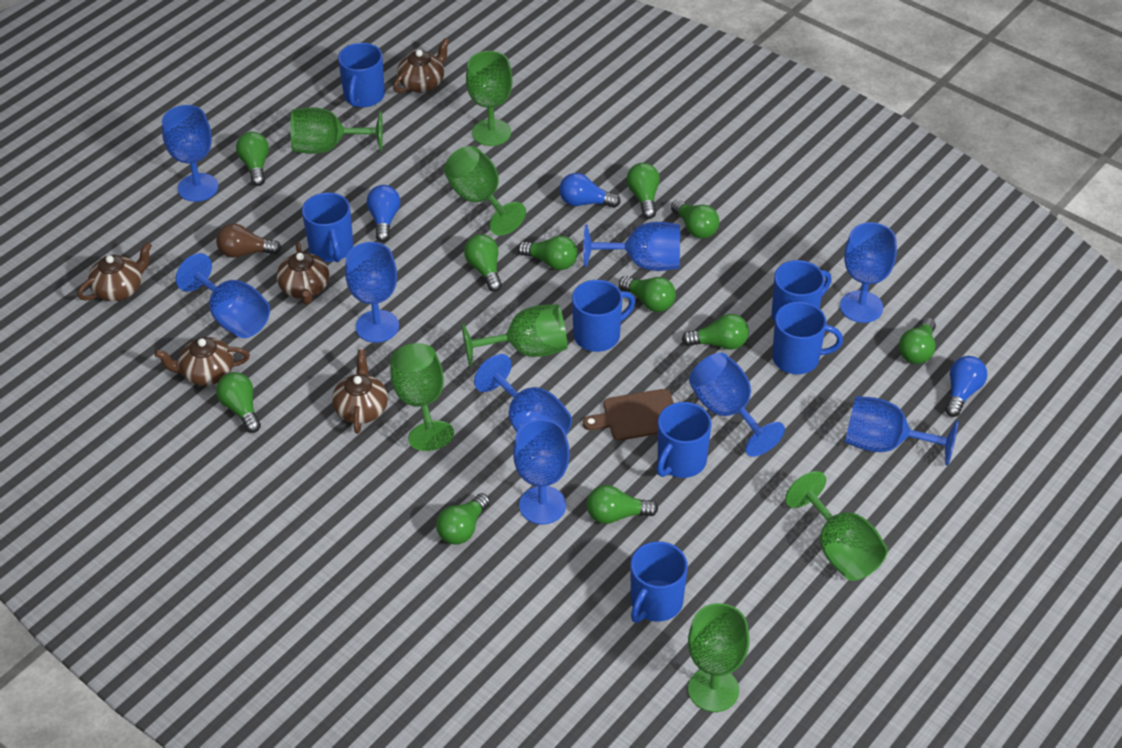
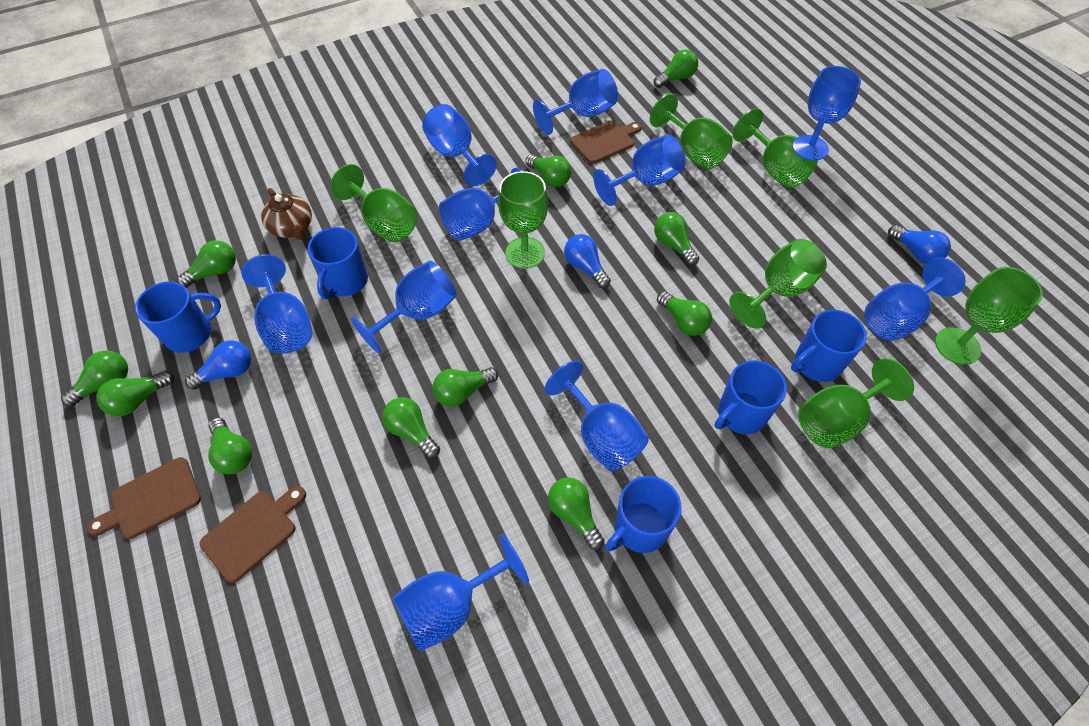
blue goblet: 9 -> 10
blue mug: 7 -> 5
brown cutting board: 1 -> 3
brown light bulb: 1 -> 0
brown teapot: 5 -> 1

